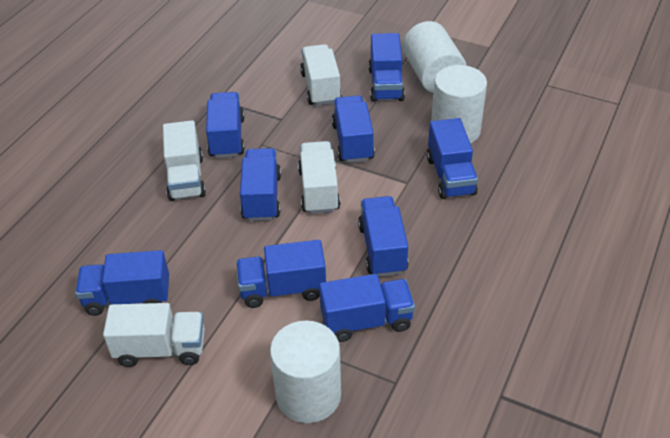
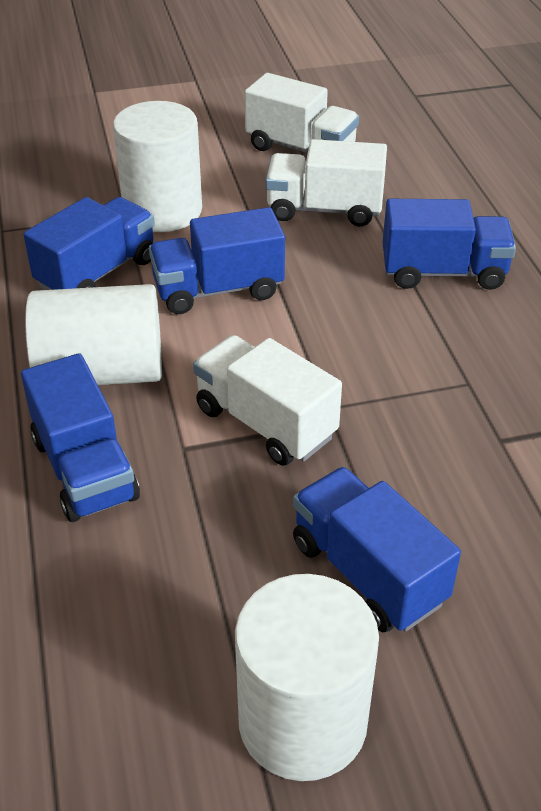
blue truck: 9 -> 5
white truck: 4 -> 3

